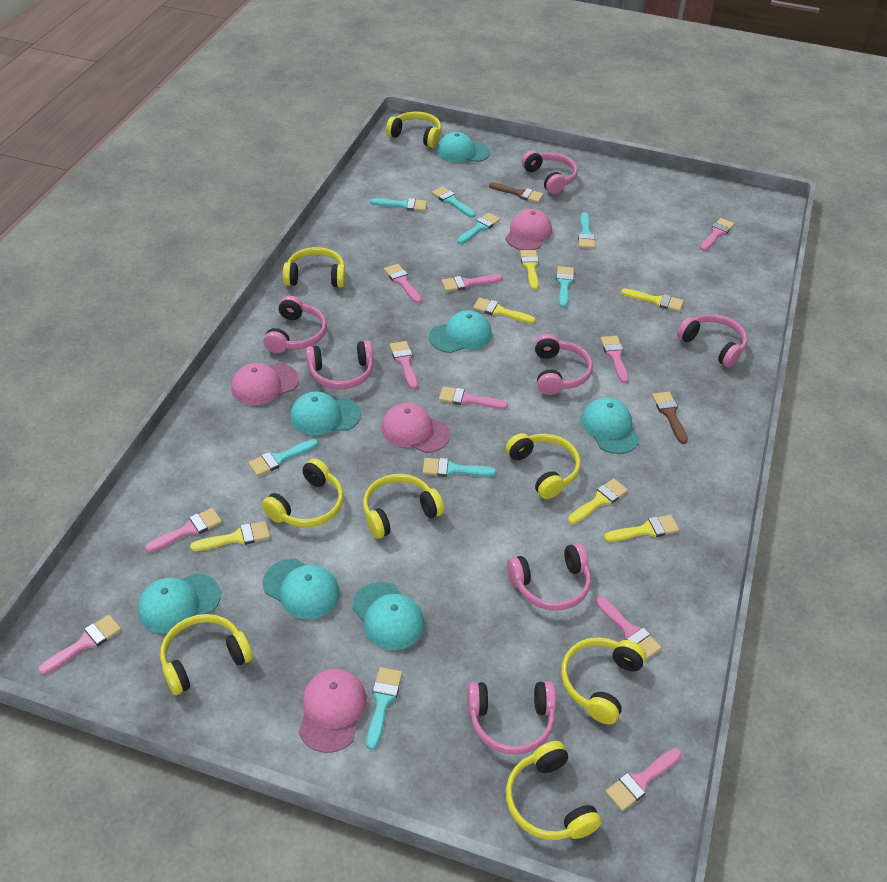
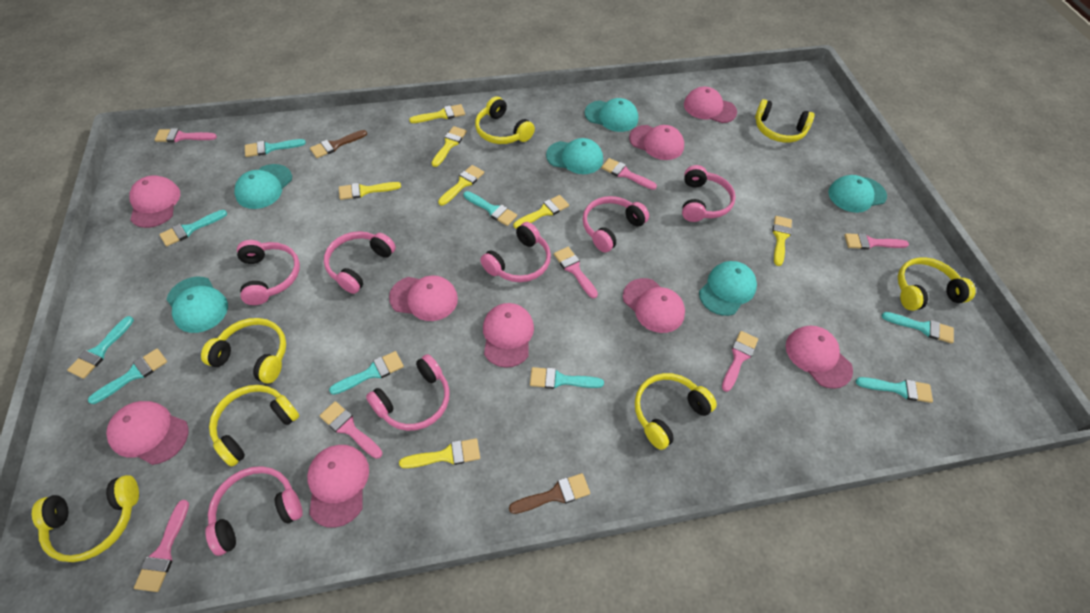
pink brush: 10 -> 7
pink cap: 4 -> 9
turquoise brush: 8 -> 9
turquoise cap: 7 -> 6
yellow brush: 6 -> 7
yellow headphones: 8 -> 7

